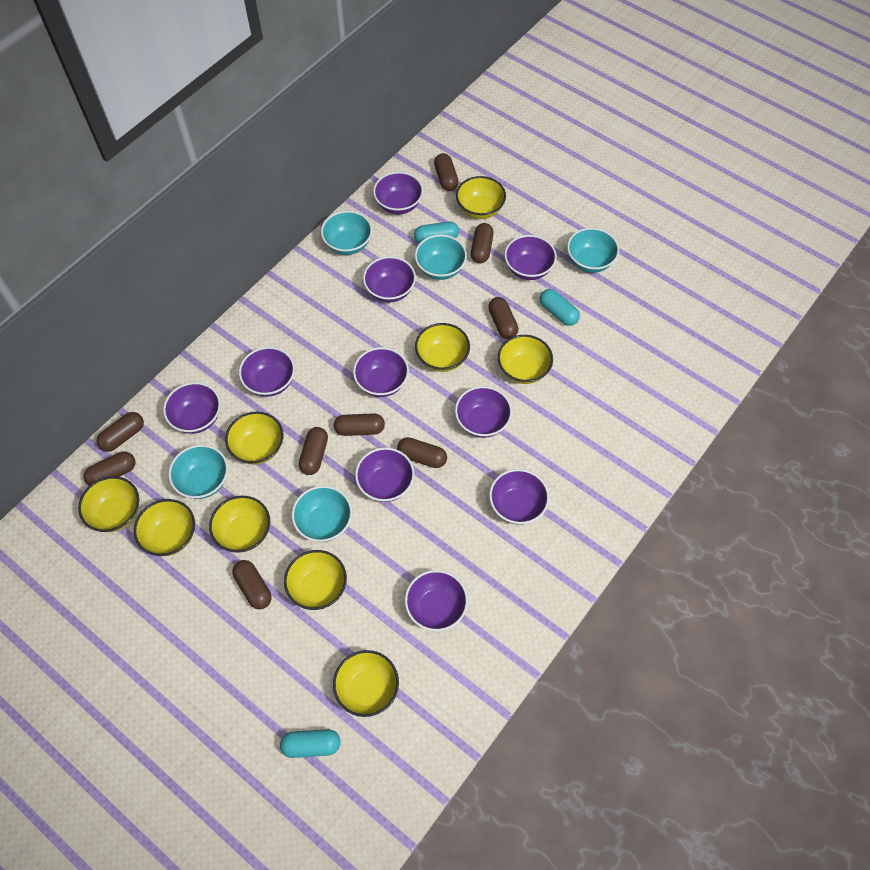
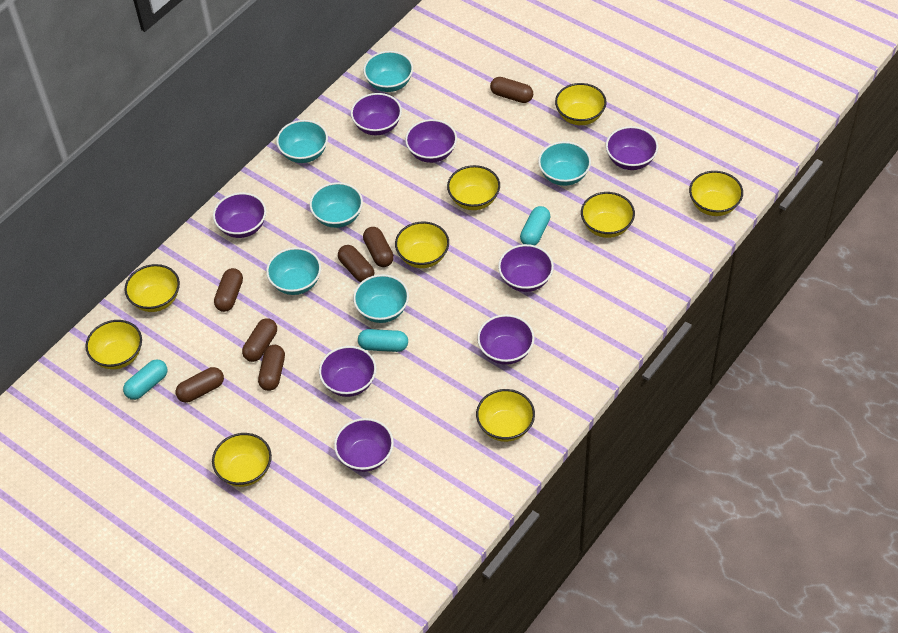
brown capsule: 9 -> 7
purple bowl: 10 -> 8
turquoise bowl: 5 -> 6

